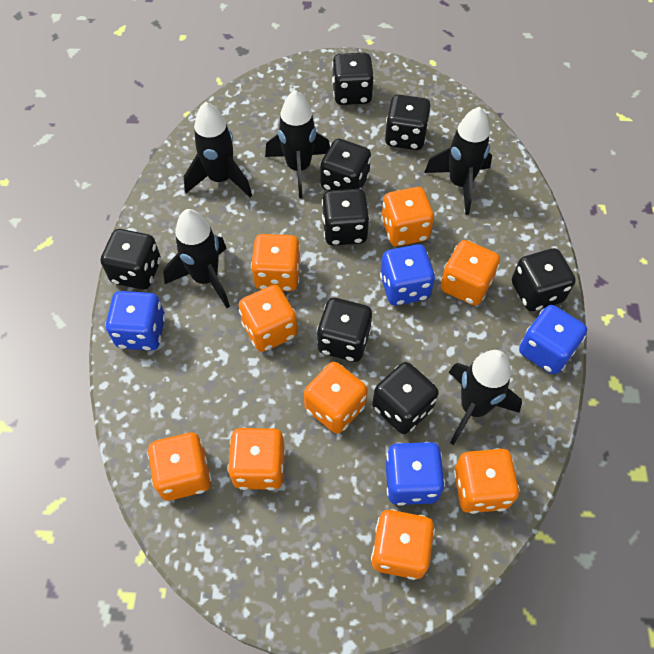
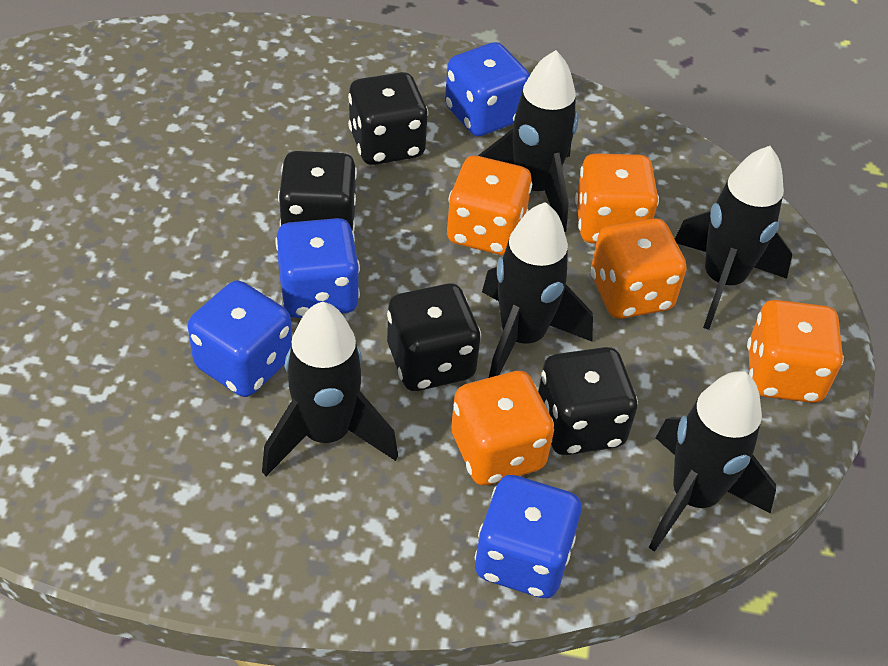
black dice: 8 -> 4
orange dice: 9 -> 5

